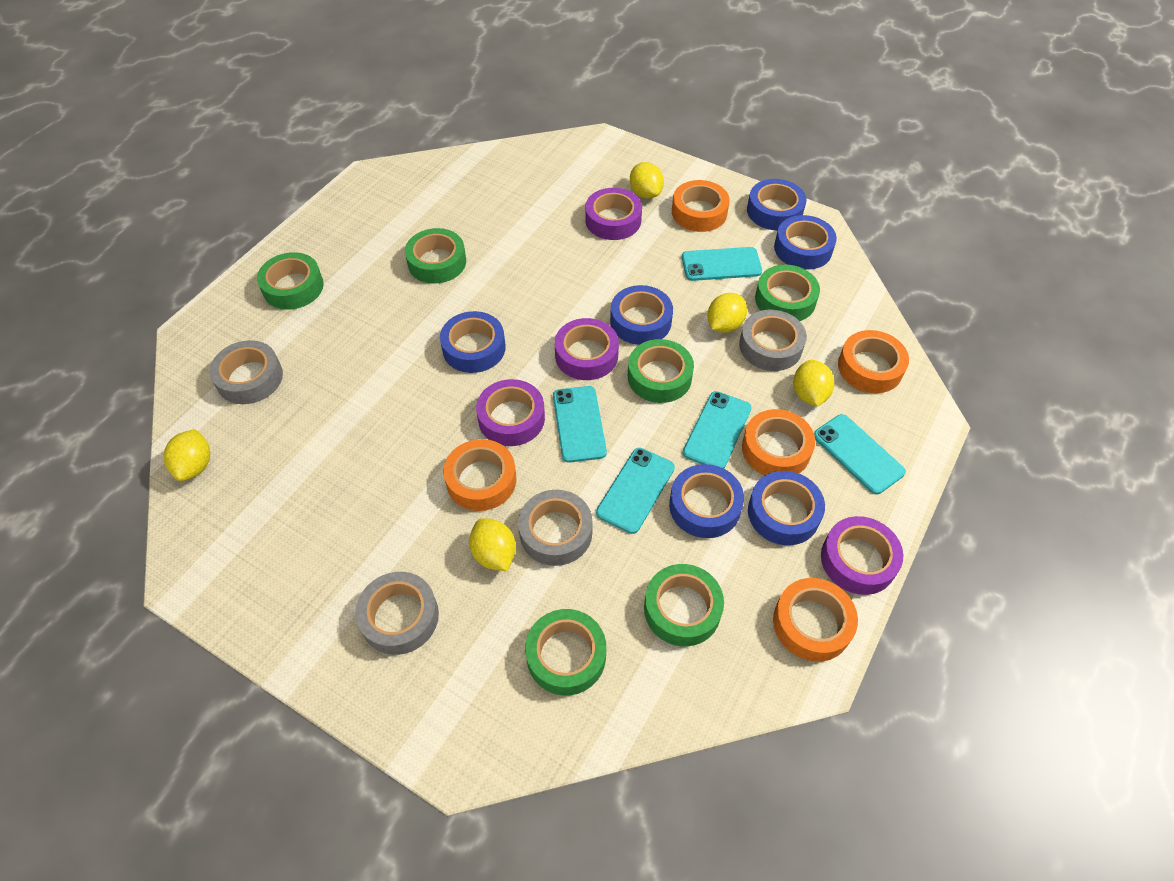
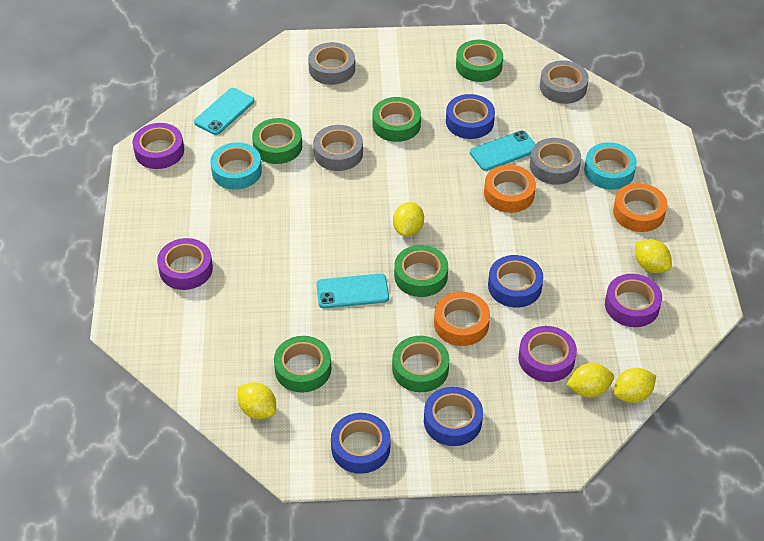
blue tape: 6 -> 4
orange tape: 5 -> 3
turquoise phone: 5 -> 3
turquoise tape: 0 -> 2

